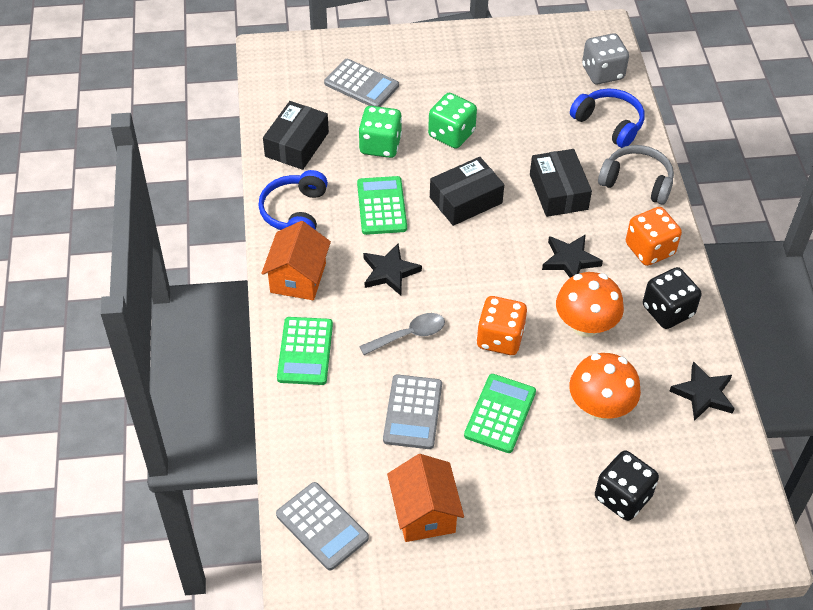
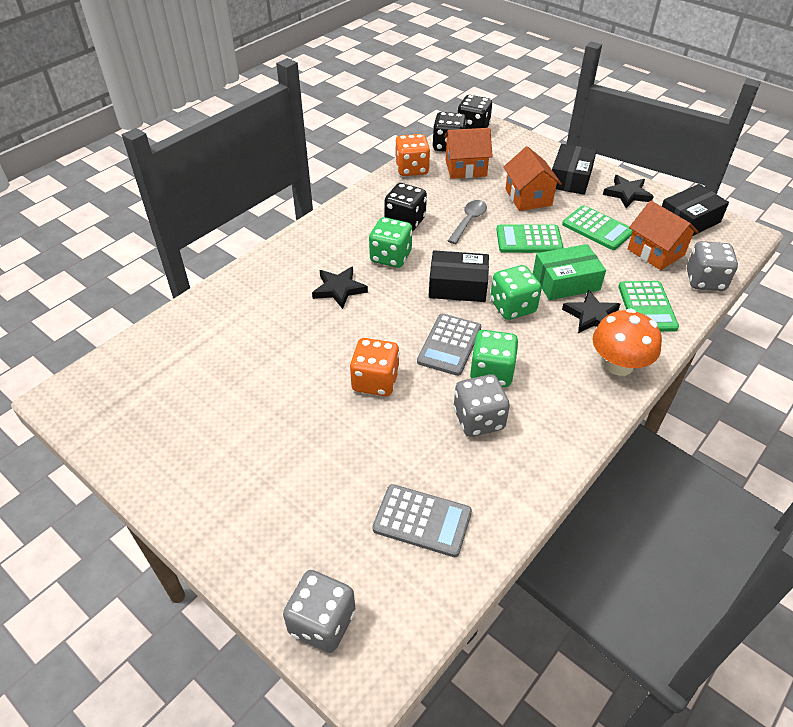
black dice: 2 -> 3
blue headphones: 2 -> 0
green box: 0 -> 1
green dice: 2 -> 3
grey calculator: 3 -> 2
grey dice: 1 -> 3
grey headphones: 1 -> 0
orange house: 2 -> 3
orange mushroom: 2 -> 1

